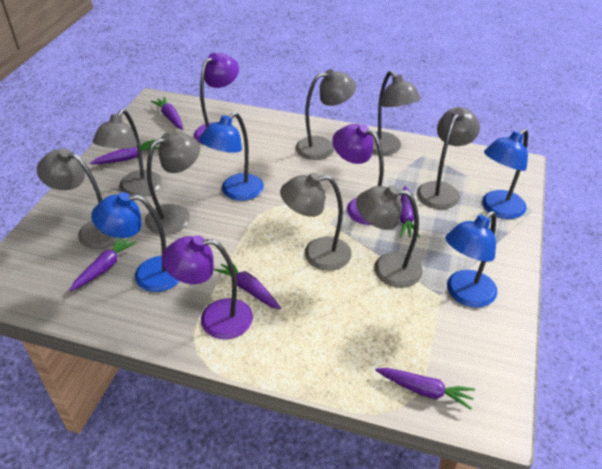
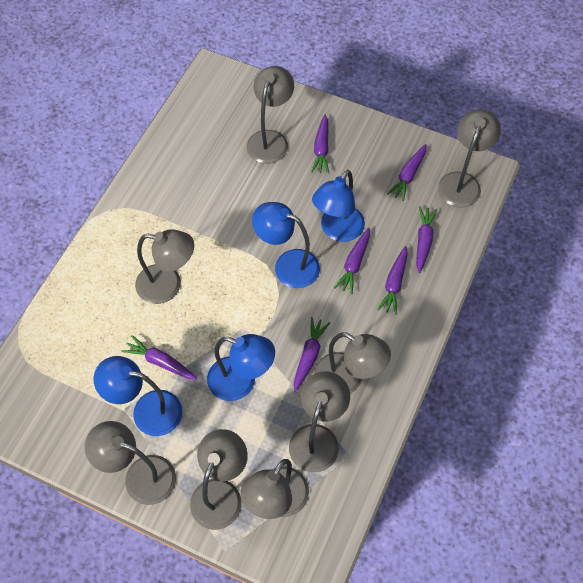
purple carrot: 6 -> 7
purple lamp: 3 -> 0

